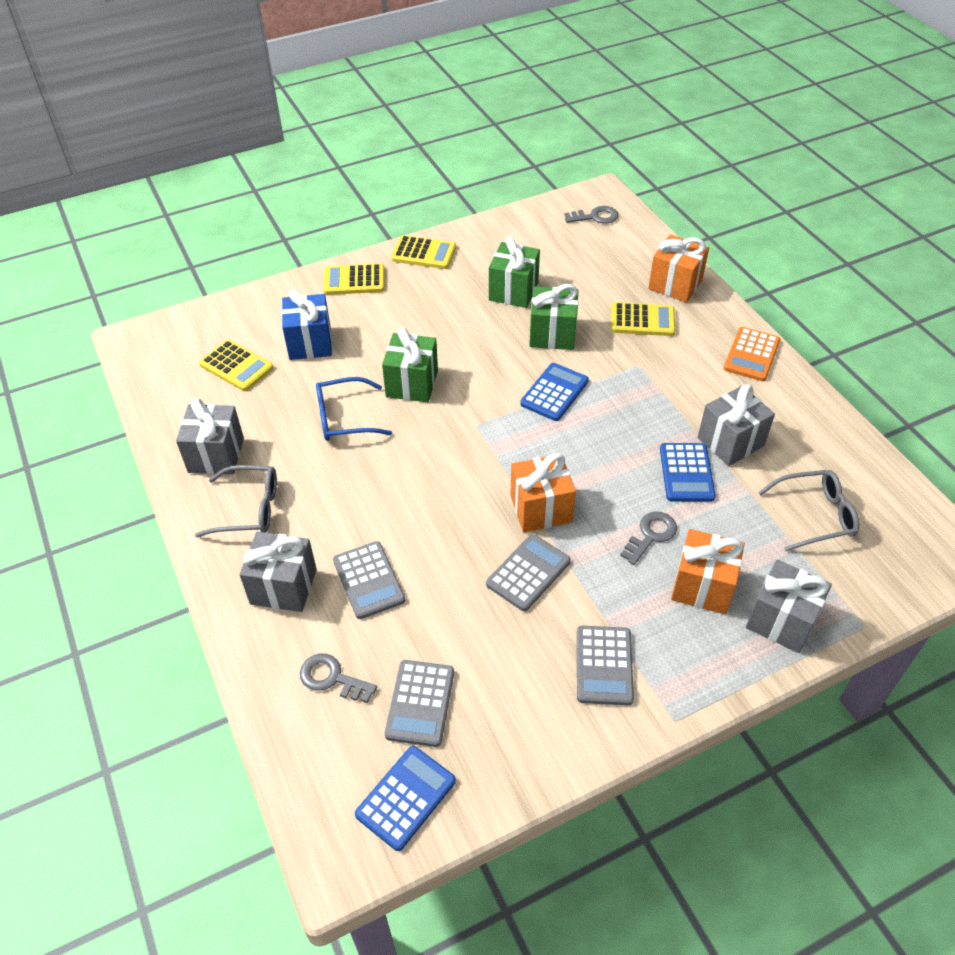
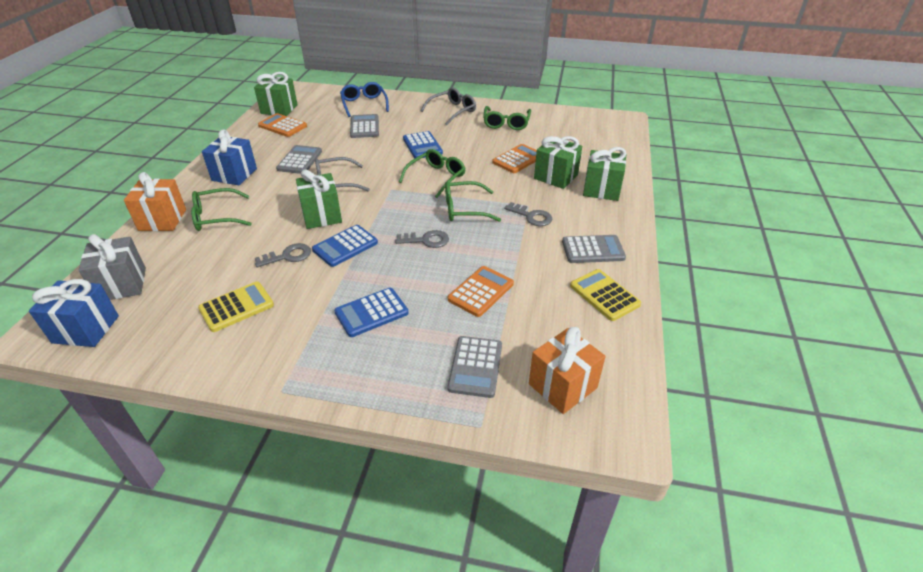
blue gift: 1 -> 2
green gift: 3 -> 4
green glasses: 0 -> 4
grey gift: 4 -> 1
orange calculator: 1 -> 3
orange gift: 3 -> 2
yellow calculator: 4 -> 2

